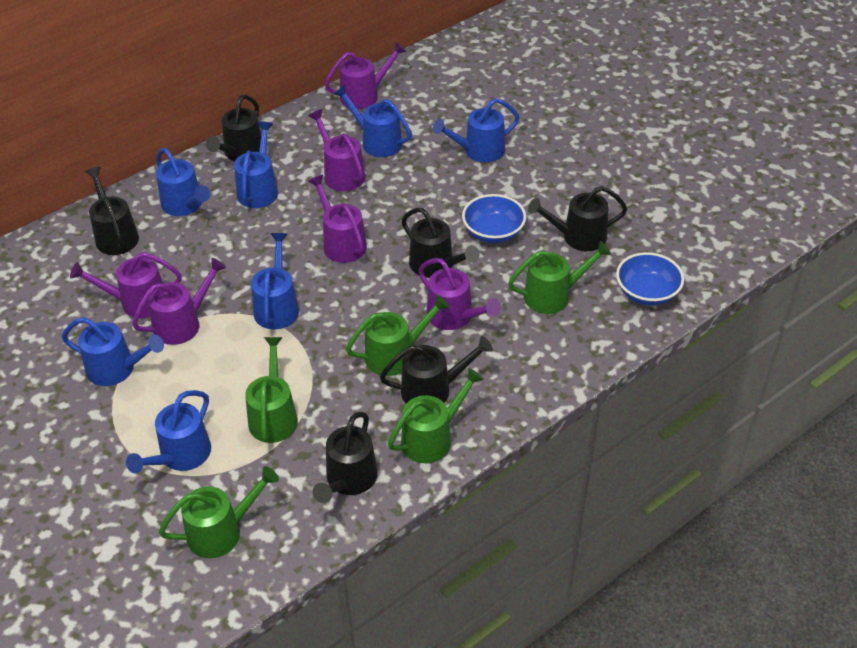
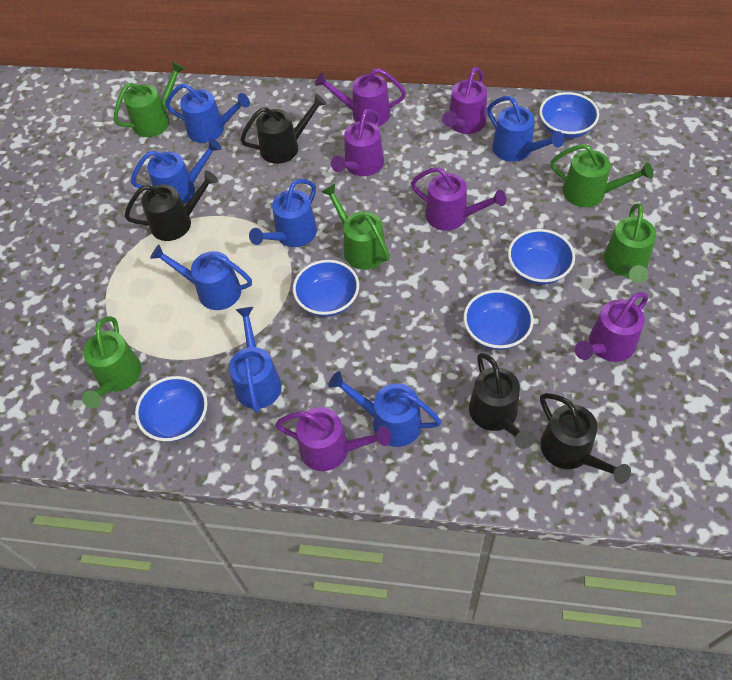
black watering can: 6 -> 4
blue bowl: 2 -> 5

